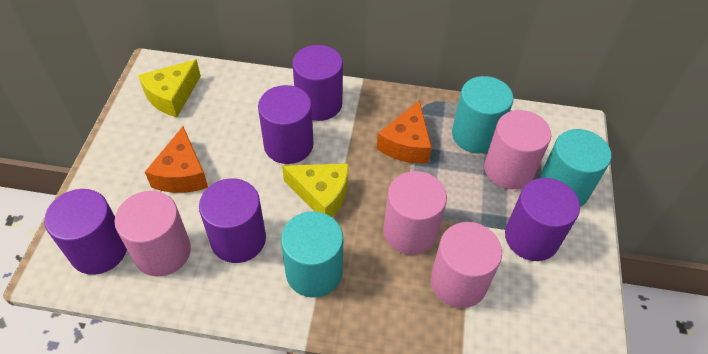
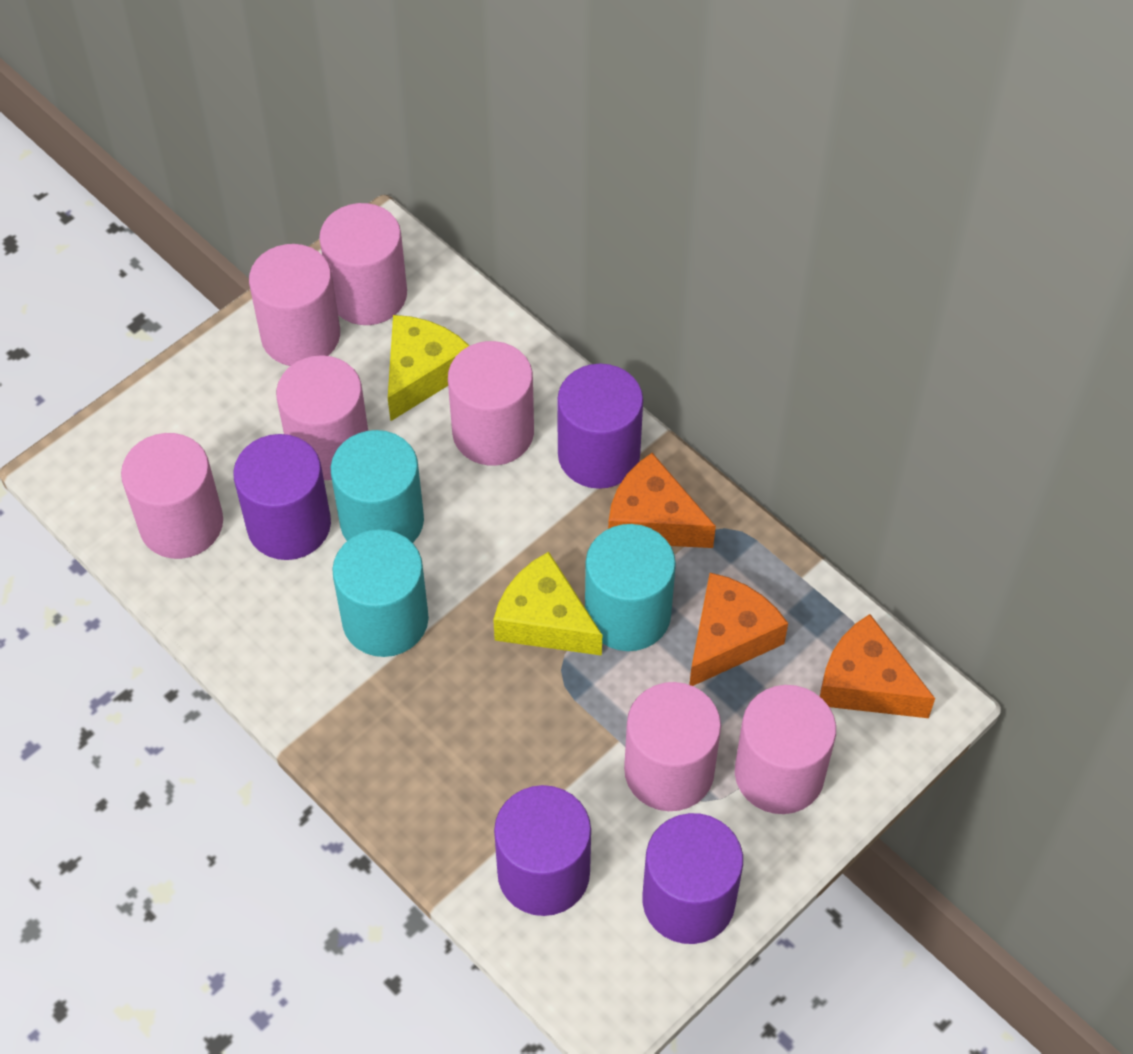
orange cheese: 2 -> 3
pink cylinder: 4 -> 7
purple cylinder: 5 -> 4

